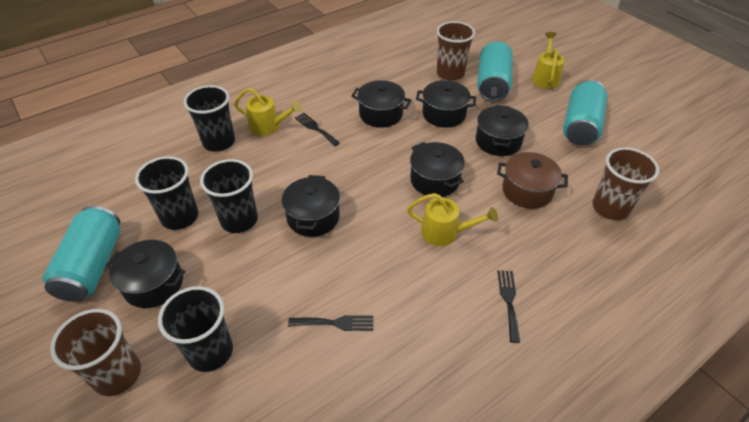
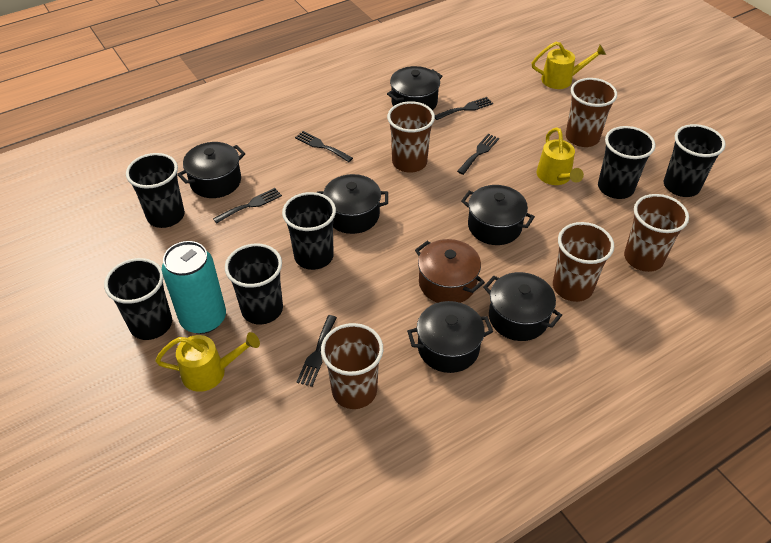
black cup: 4 -> 6
black fork: 3 -> 5
brown cup: 3 -> 5
turquoise can: 3 -> 1

